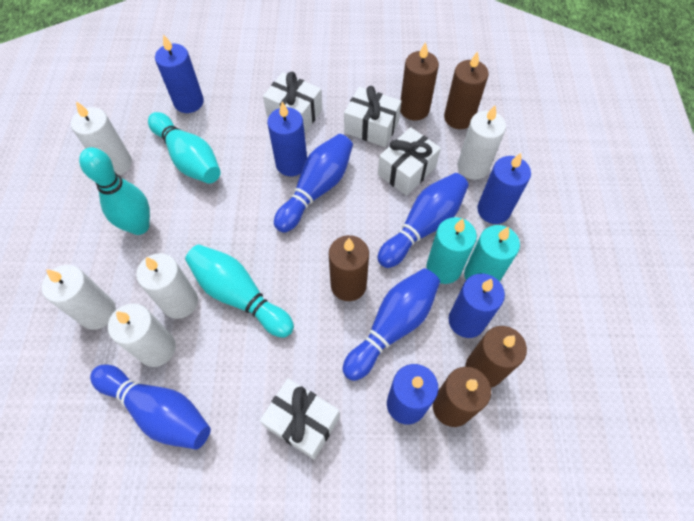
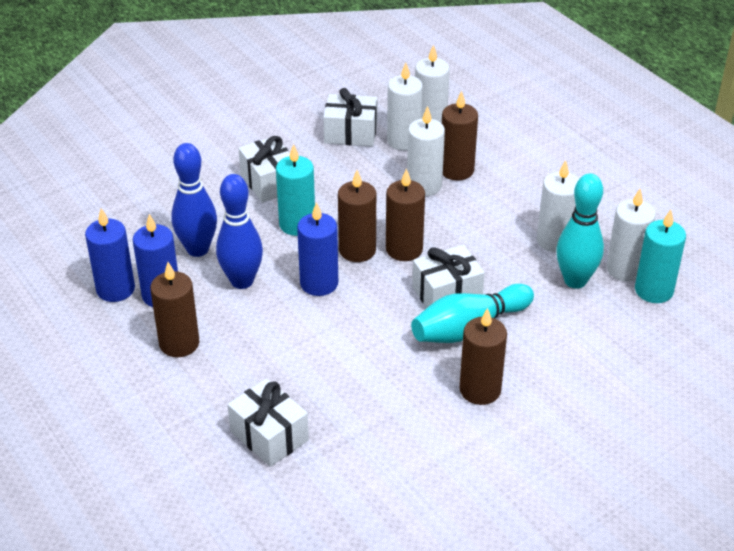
blue bowling pin: 4 -> 2
blue candle: 5 -> 3
turquoise bowling pin: 3 -> 2

